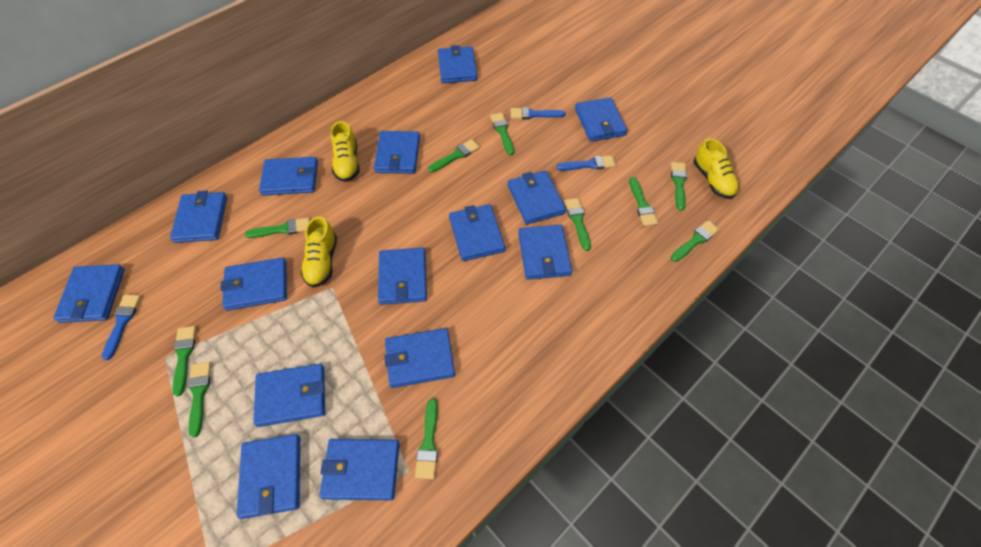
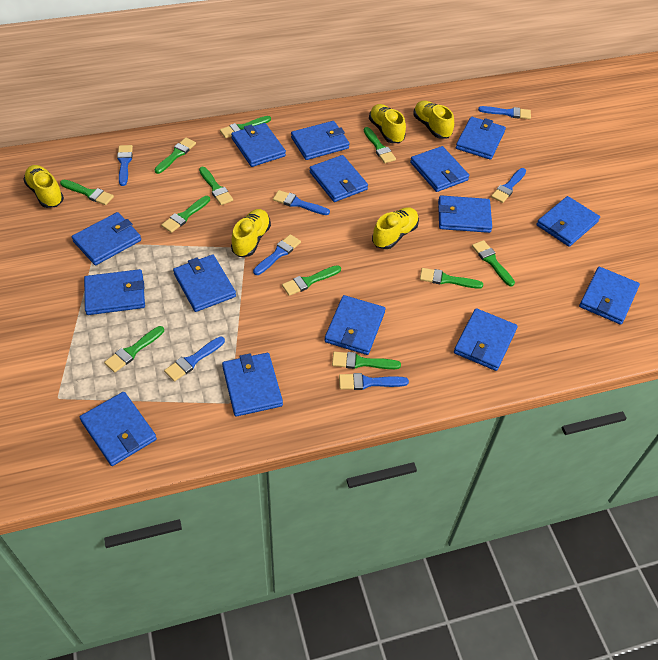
blue brush: 3 -> 7
green brush: 10 -> 11
yellow shoe: 3 -> 5

